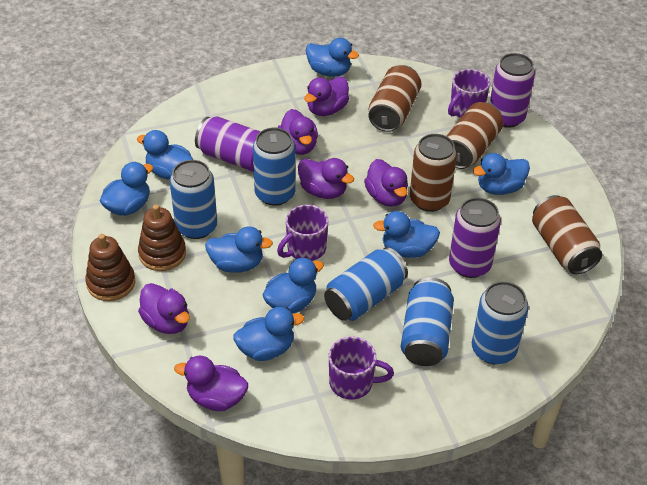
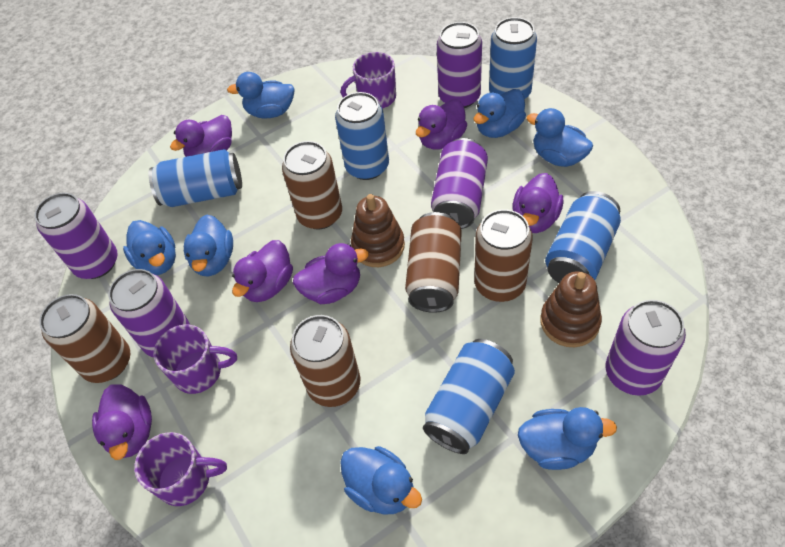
blue duck: 8 -> 7
brown can: 4 -> 5
purple can: 3 -> 5

